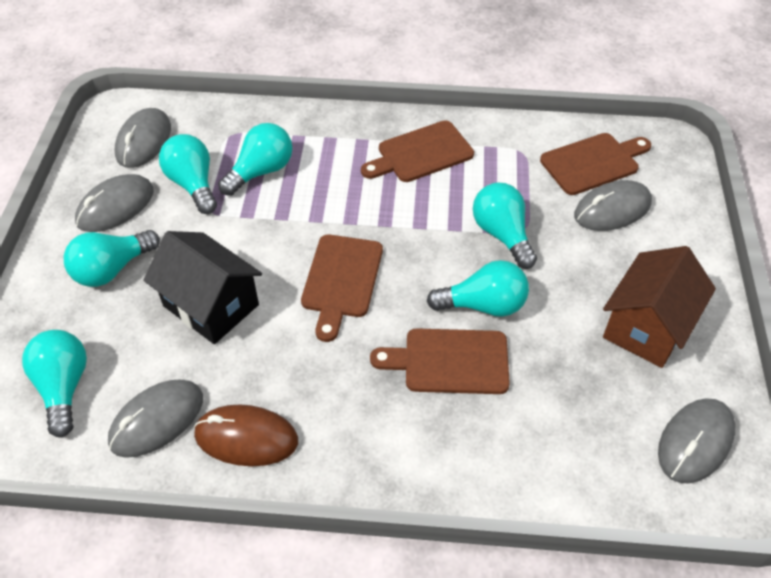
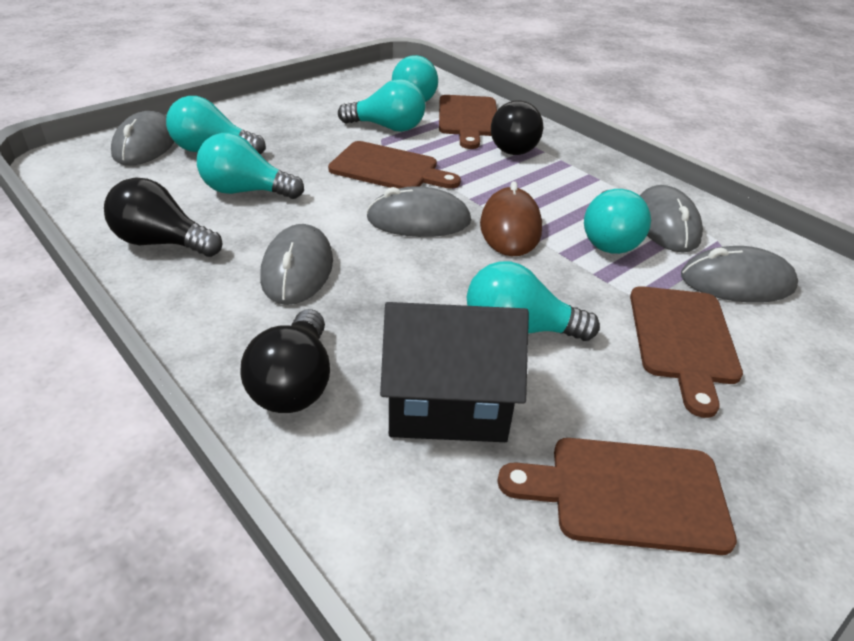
black light bulb: 0 -> 3
brown house: 1 -> 0

